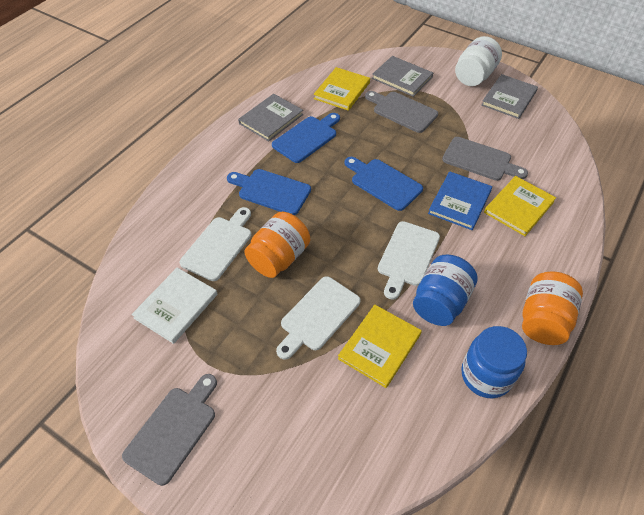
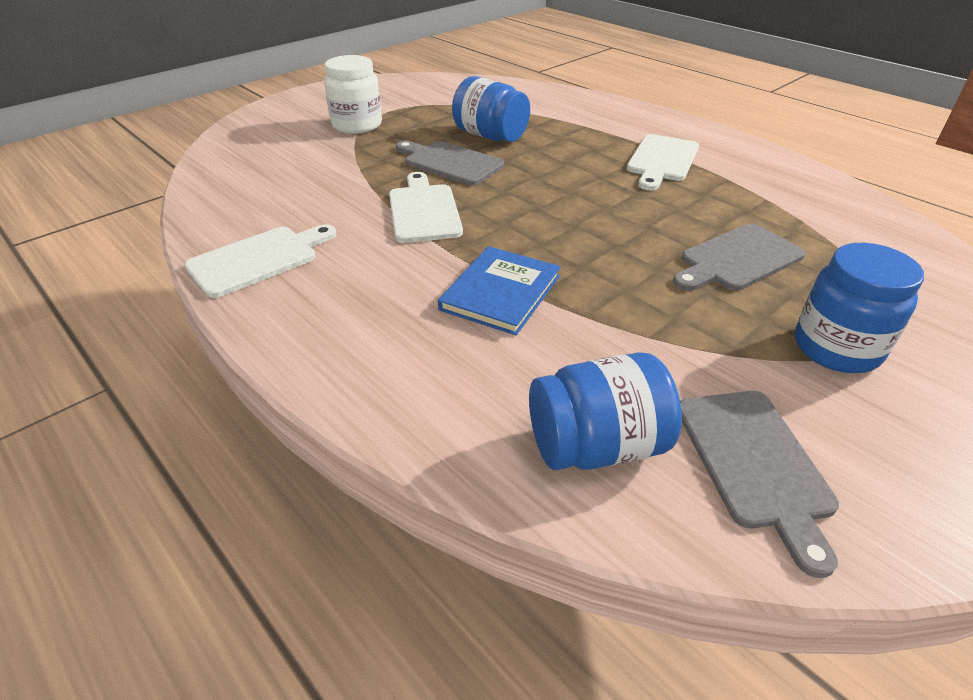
blue cutting board: 3 -> 0
blue jar: 2 -> 3
grey book: 3 -> 0
orange jar: 2 -> 0
white book: 1 -> 0
yellow book: 3 -> 0

